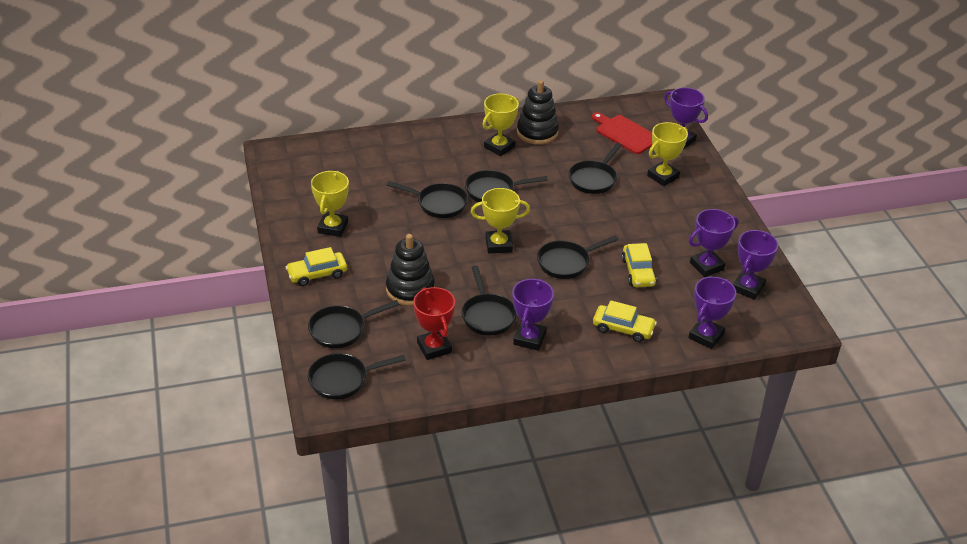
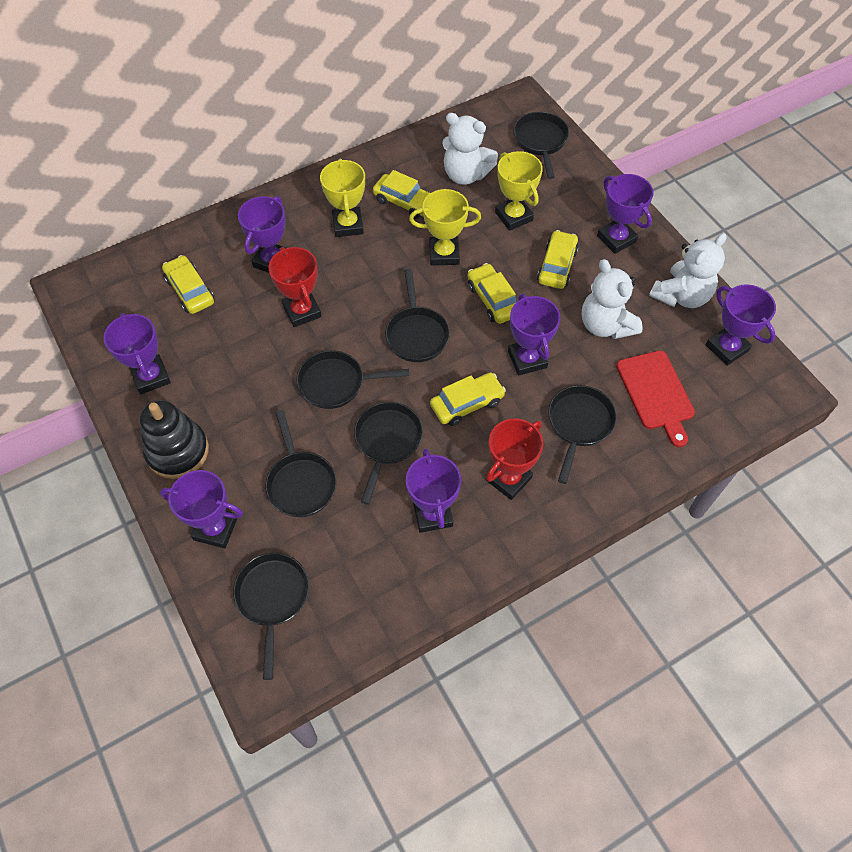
black stacking toy: 2 -> 1
purple trophy: 5 -> 7
red trophy: 1 -> 2
white teddy bear: 0 -> 3
yellow car: 3 -> 5
yellow trophy: 4 -> 3

